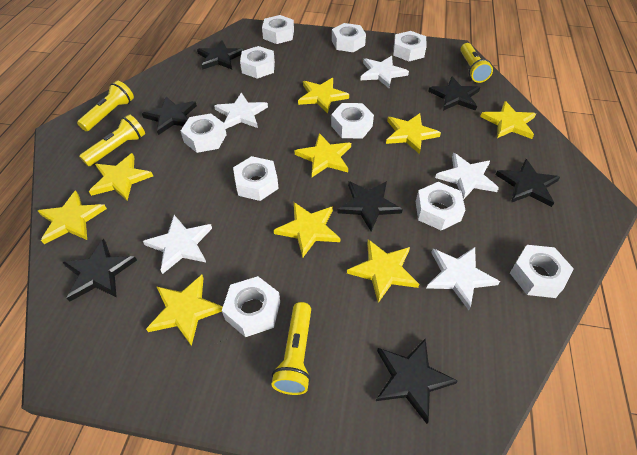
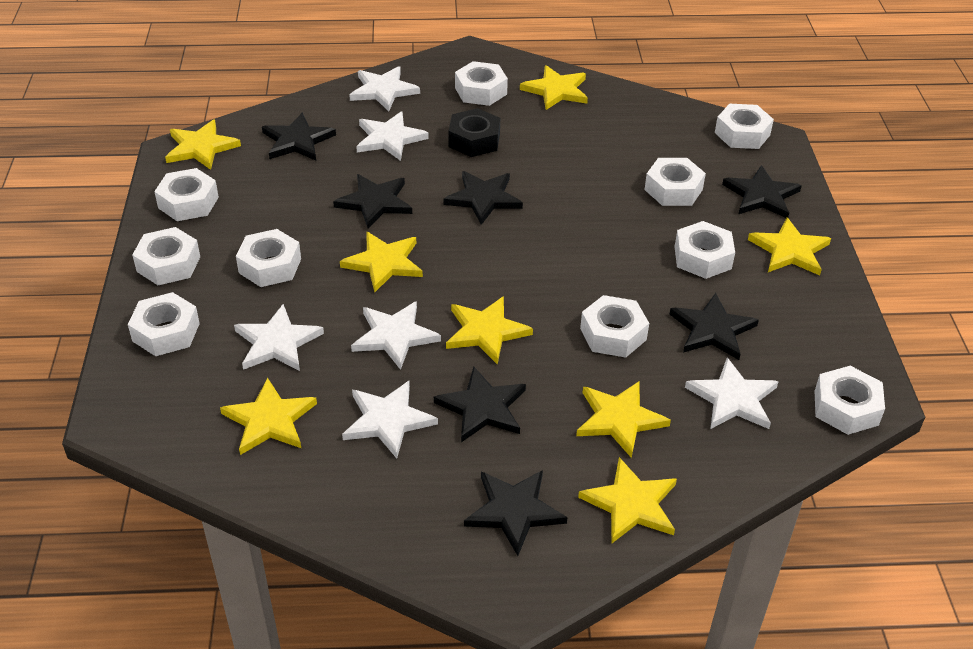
black nut: 0 -> 1
white star: 5 -> 6
yellow flashlight: 4 -> 0
yellow star: 9 -> 8

